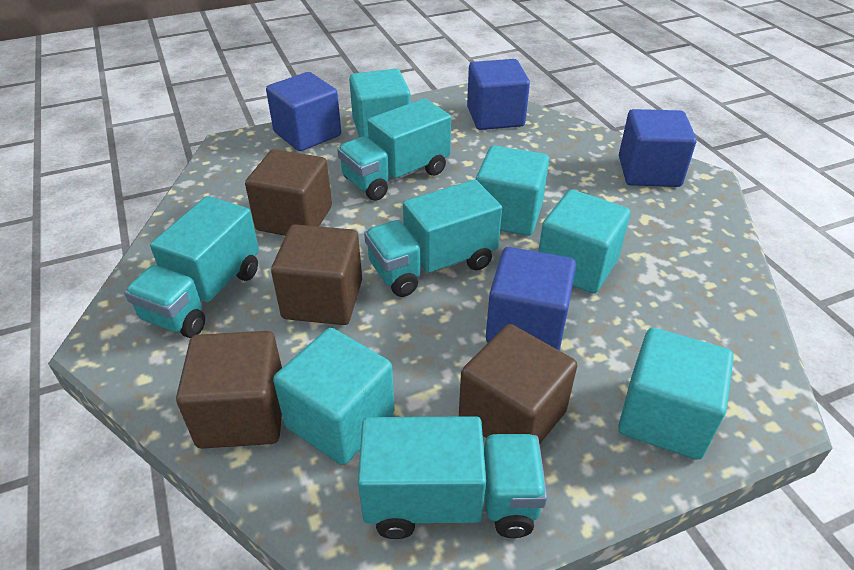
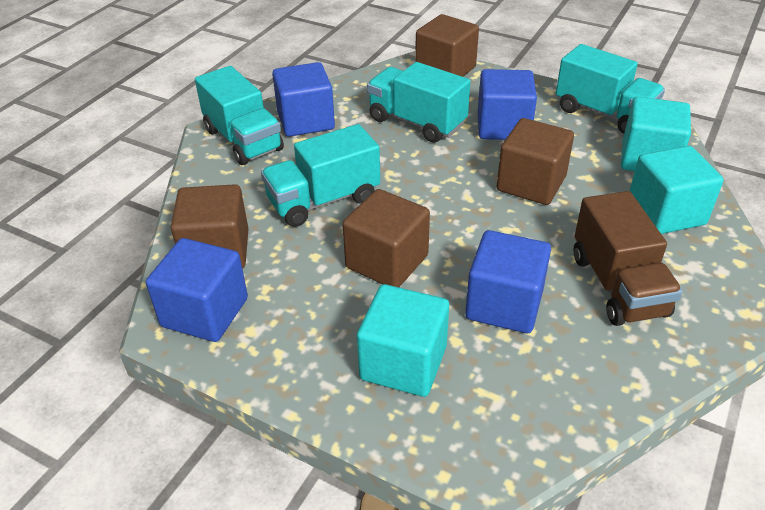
brown truck: 0 -> 1
turquoise cube: 5 -> 3

